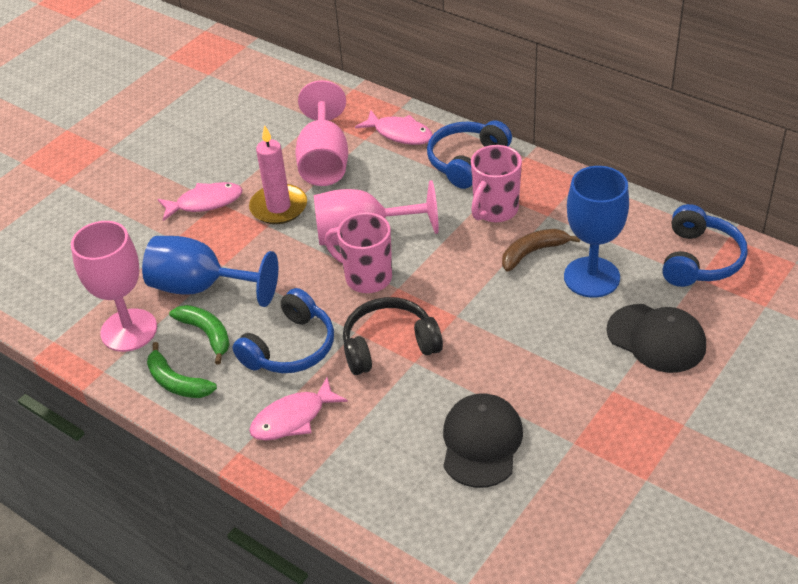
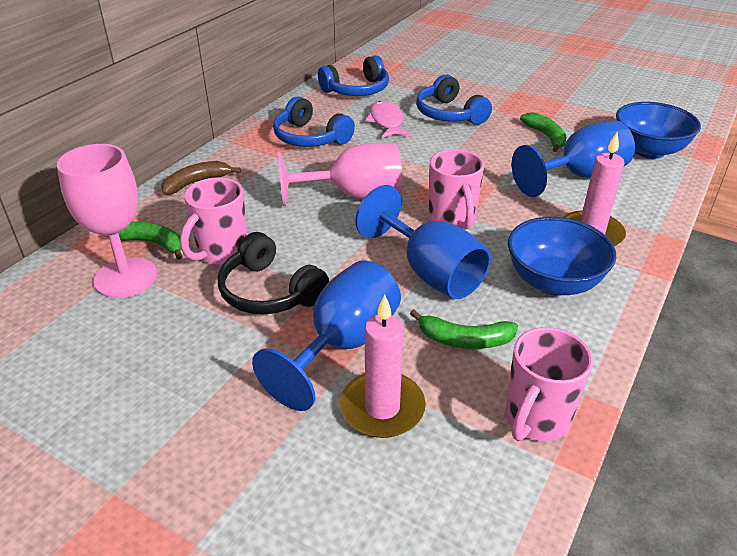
black cap: 2 -> 0
blue bowl: 0 -> 2
blue goblet: 2 -> 3
green banana: 2 -> 3
pink candle: 1 -> 2
pink fish: 3 -> 1
pink goblet: 3 -> 2
pink mug: 2 -> 3

